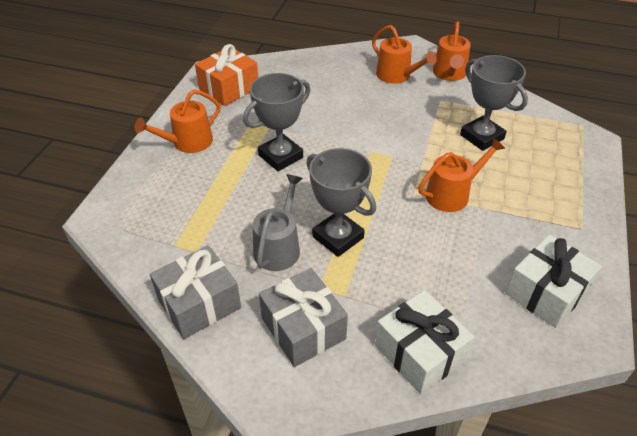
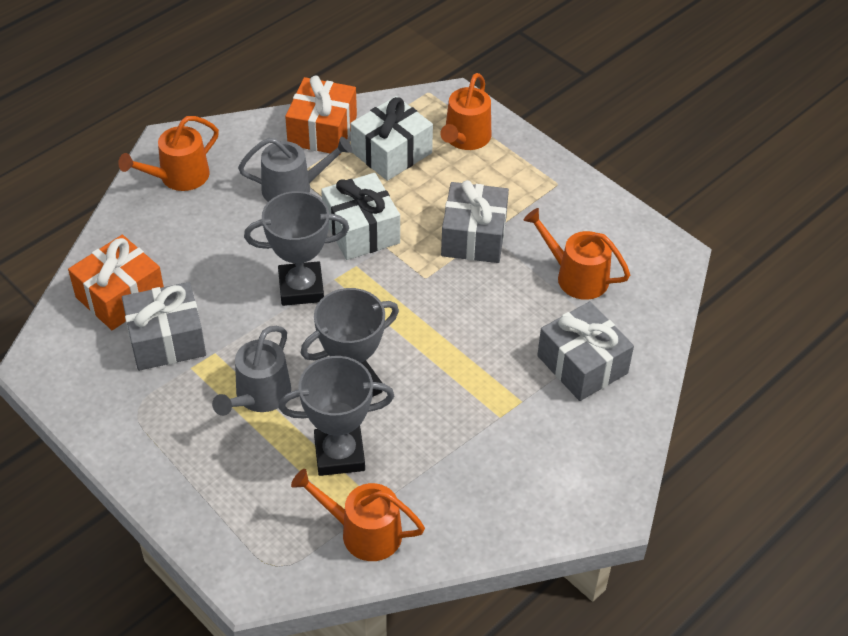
grey gift: 2 -> 3
grey watering can: 1 -> 2
orange gift: 1 -> 2

